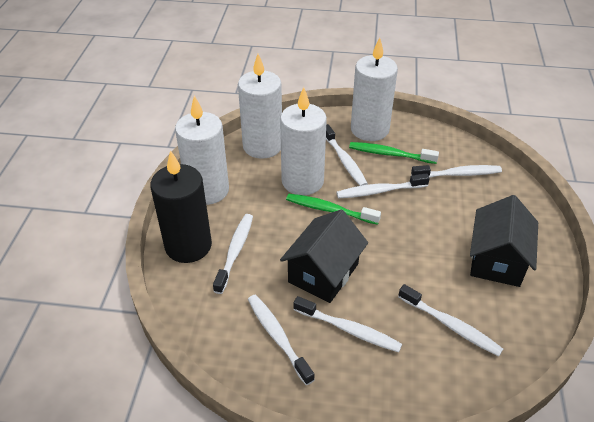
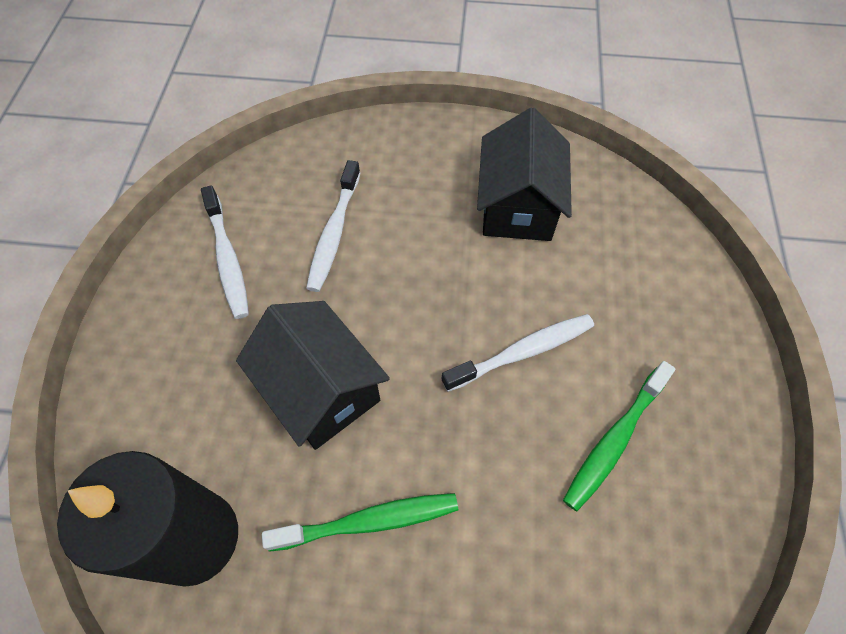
white candle: 4 -> 0
white toothbrush: 7 -> 3

